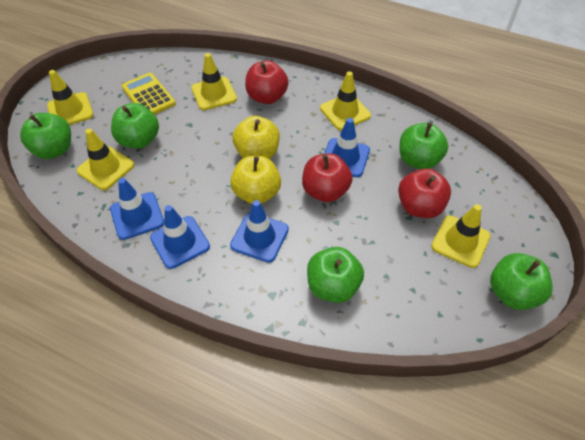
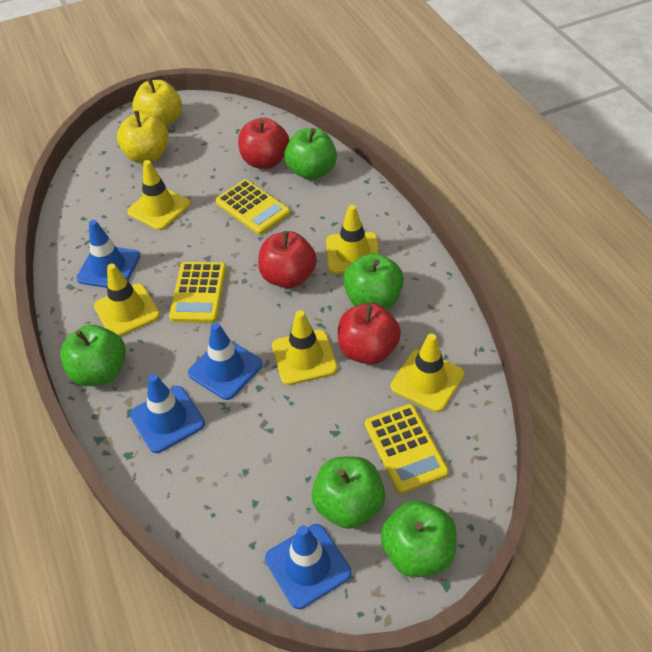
yellow calculator: 1 -> 3

